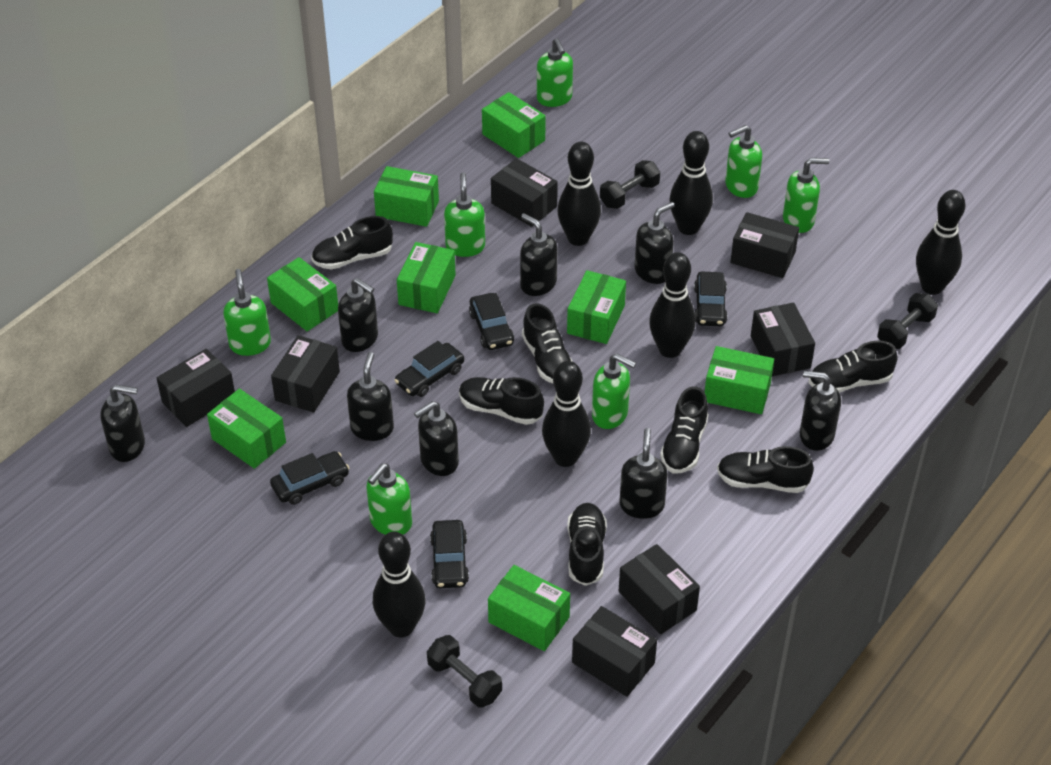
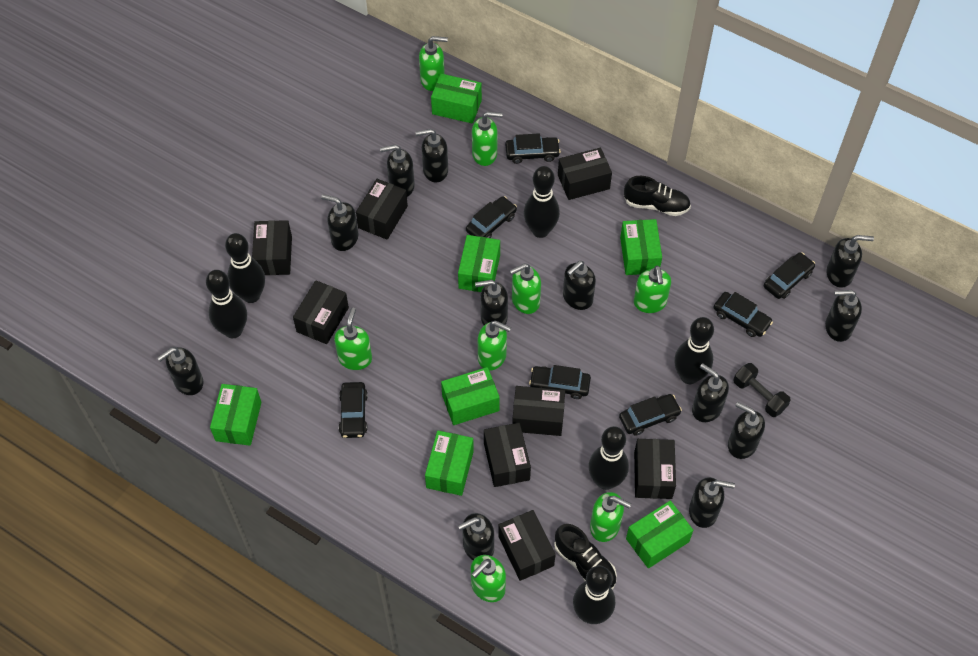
black box: 7 -> 8
black car: 5 -> 7
black dumbbell: 3 -> 1
black shoe: 7 -> 2
black soap dispenser: 8 -> 12
green box: 8 -> 7
green soap dispenser: 7 -> 8

